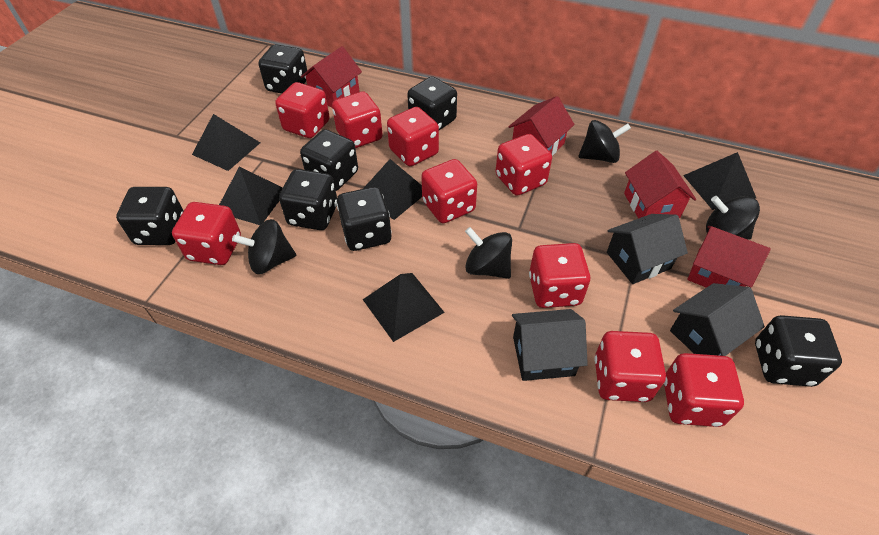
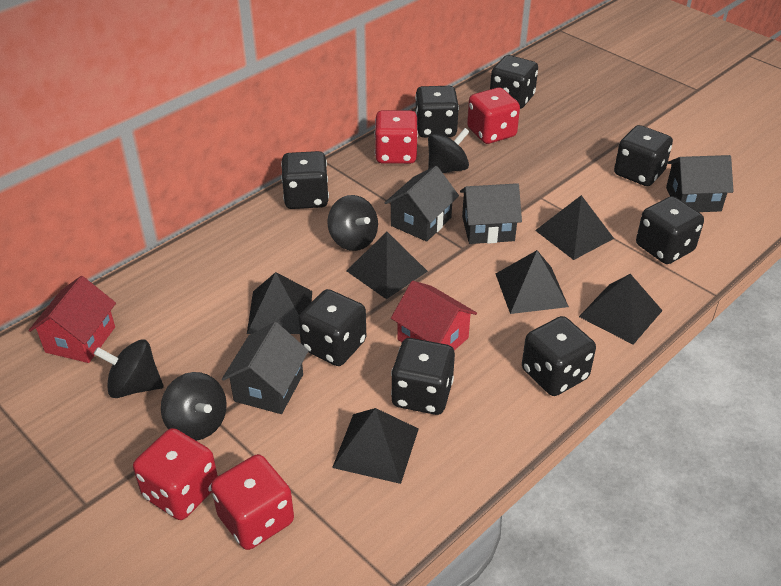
black dice: 7 -> 8
black house: 3 -> 4
black pyramid: 5 -> 6
red dice: 9 -> 4
red house: 4 -> 2

